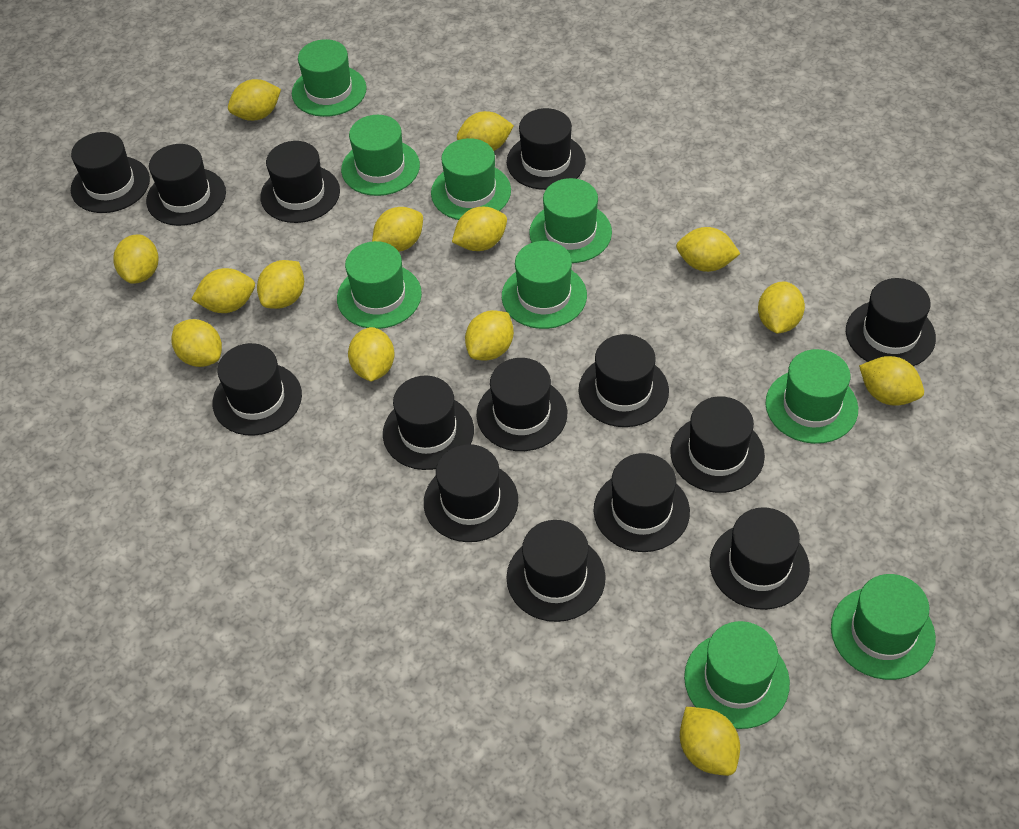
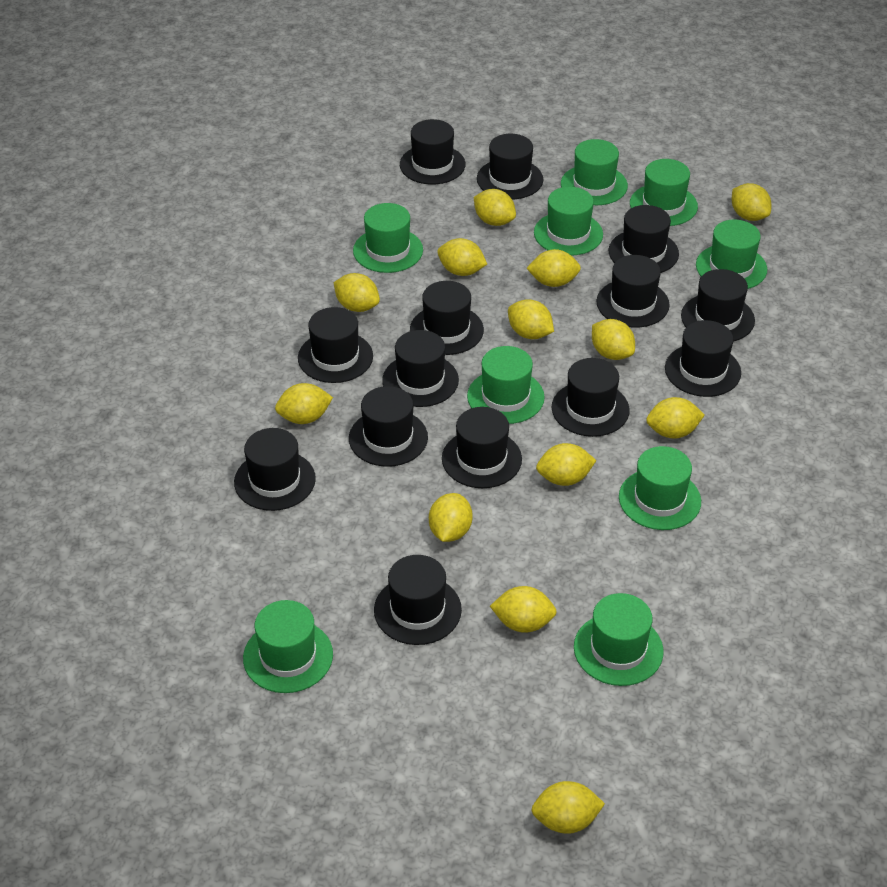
yellow lemon: 14 -> 13

